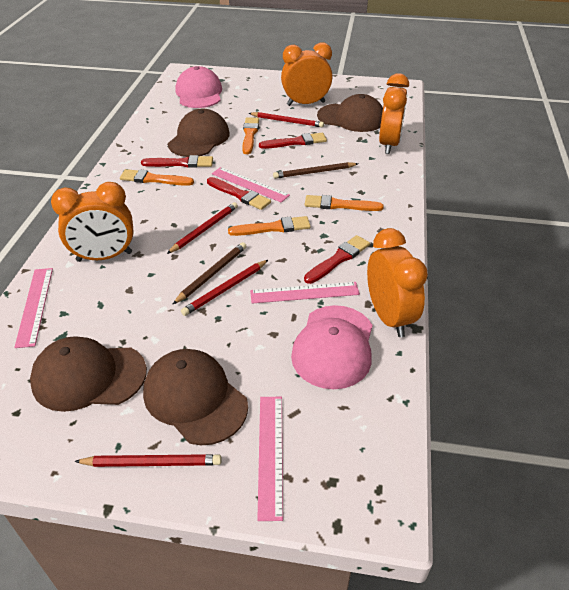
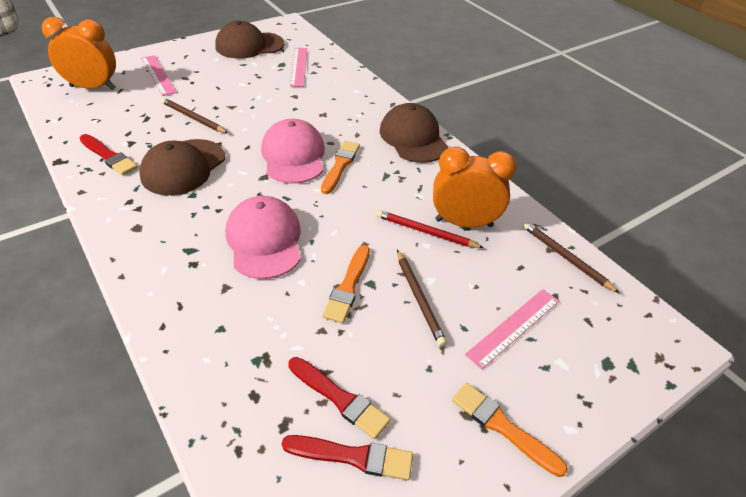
brown cap: 4 -> 3
brown pencil: 2 -> 3
orange brush: 4 -> 3
orange clock: 4 -> 2
pink ruler: 4 -> 3
red brush: 4 -> 3
red pencil: 4 -> 1

